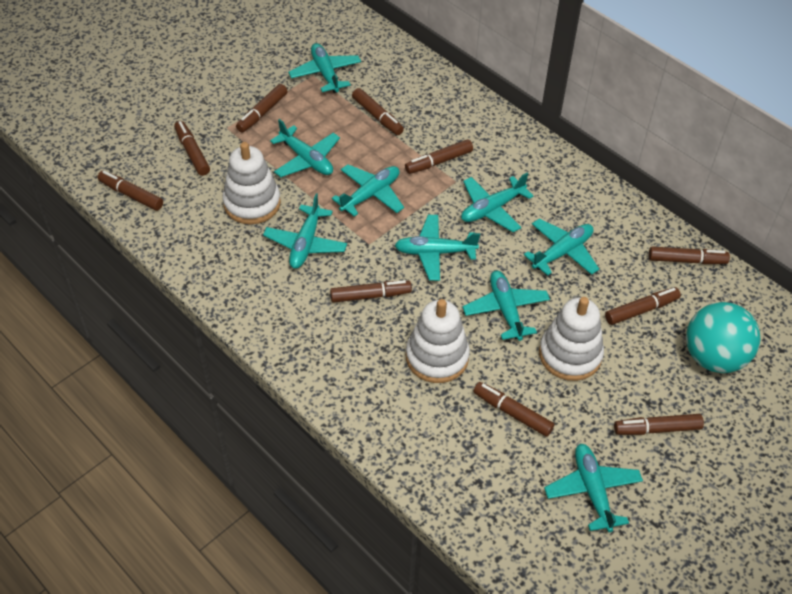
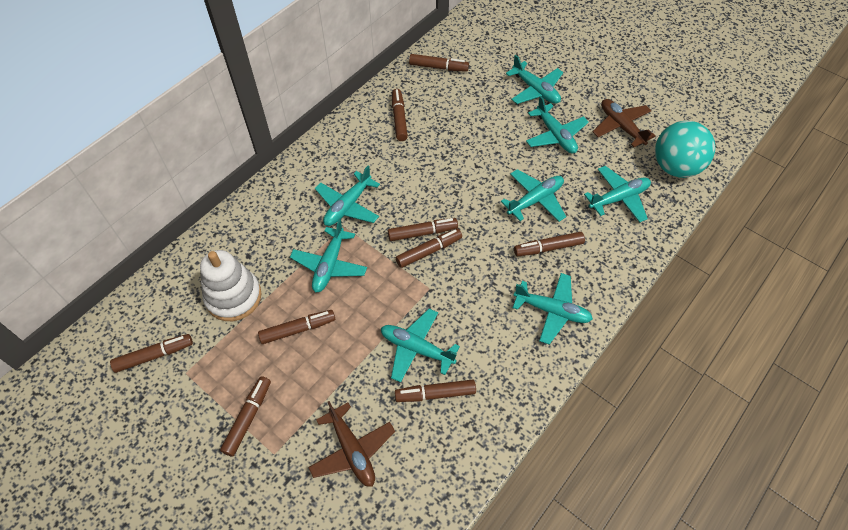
brown marker: 10 -> 9
brown plane: 0 -> 2
turquoise plane: 9 -> 8
white stacking toy: 3 -> 1

